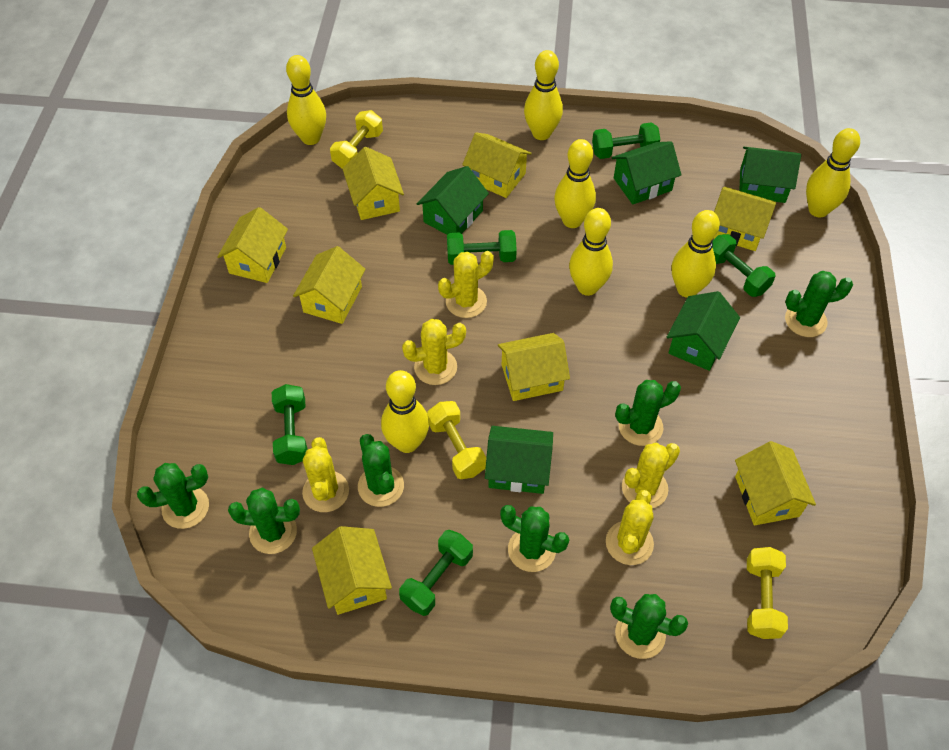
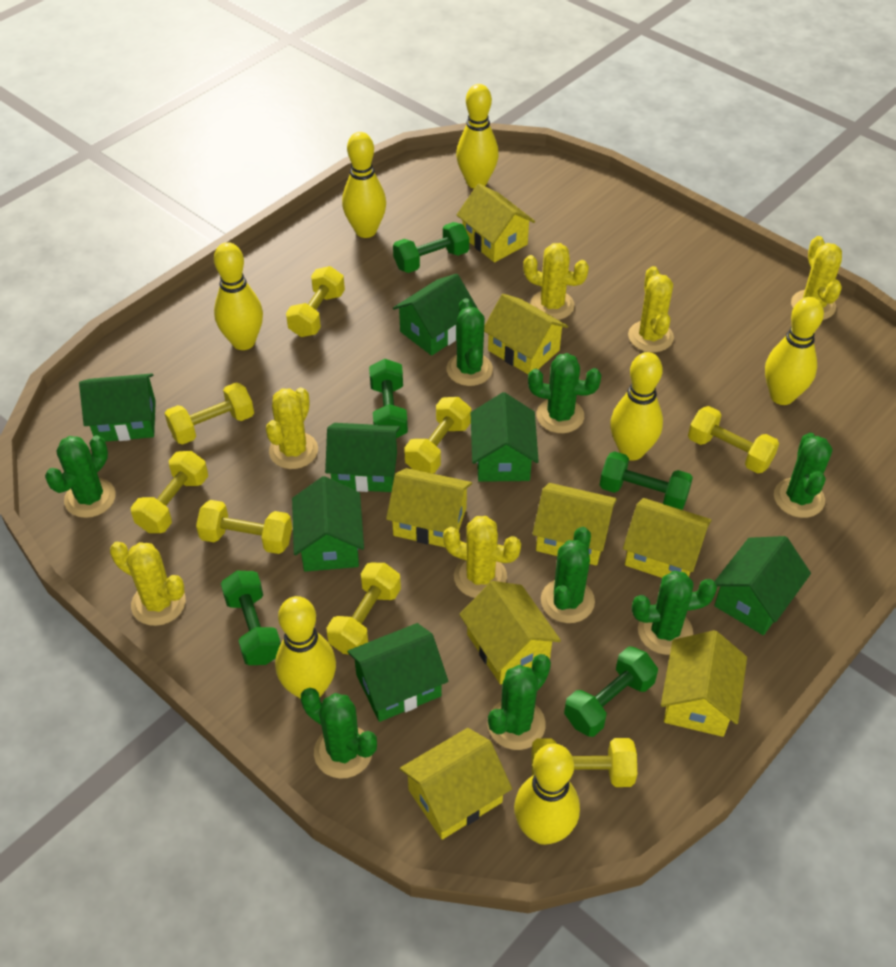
green cactus: 7 -> 8
green house: 5 -> 7
yellow cactus: 5 -> 6
yellow dumbbell: 3 -> 8

